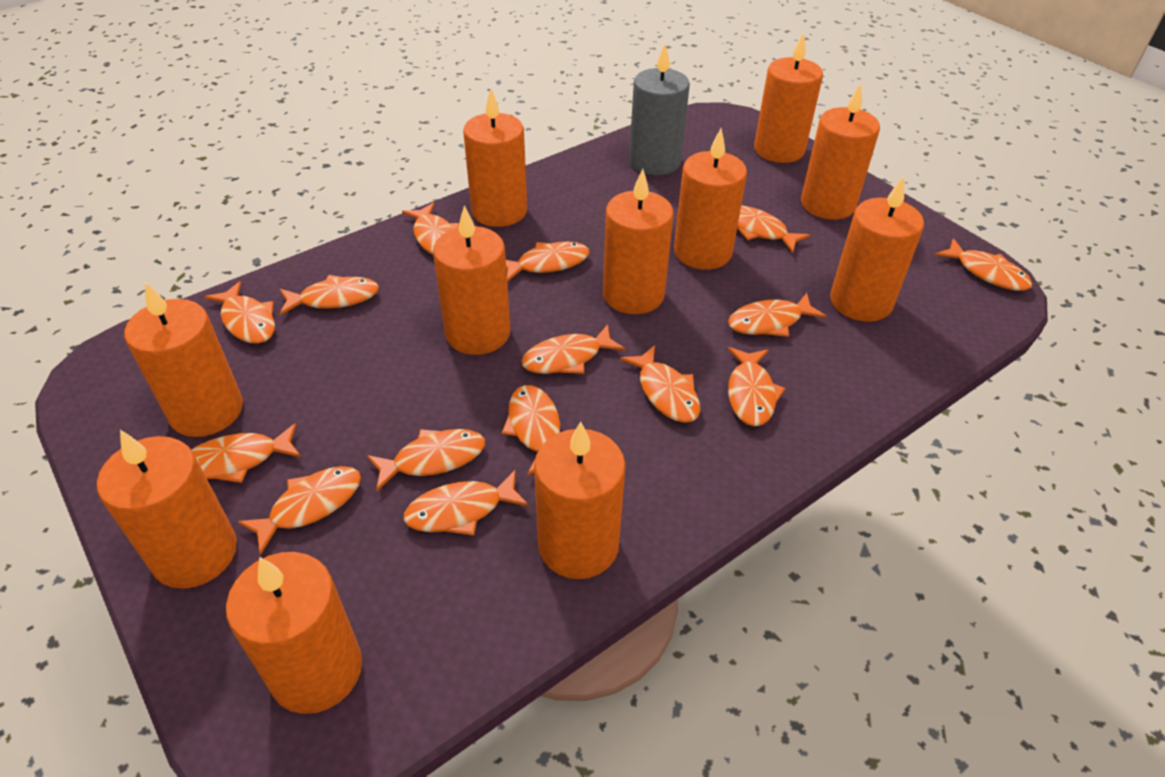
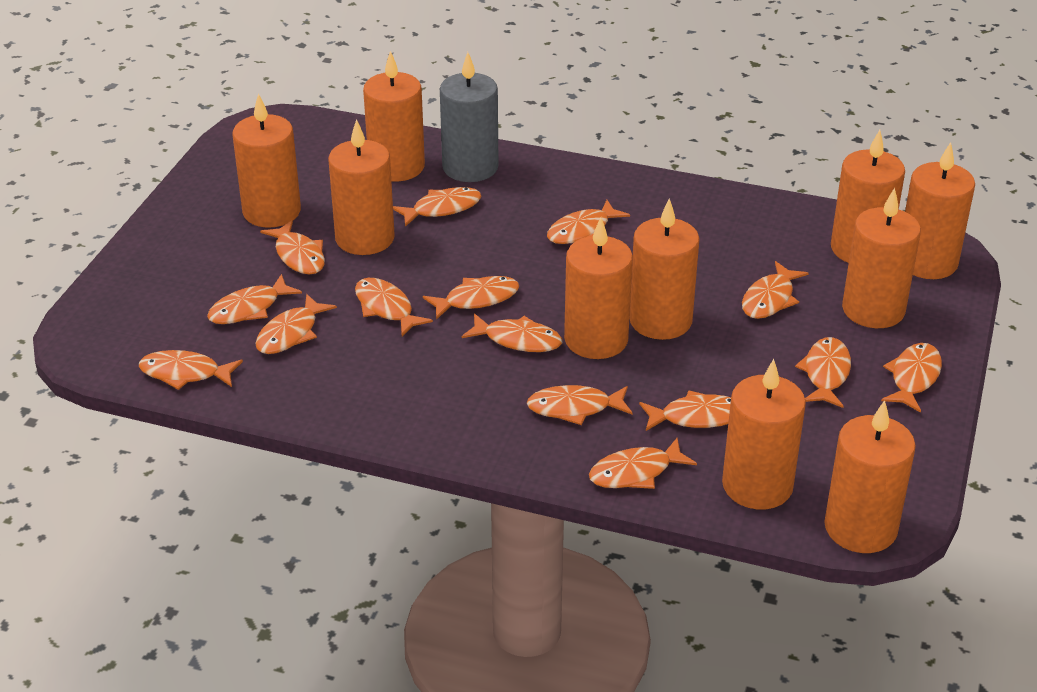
orange candle: 11 -> 10

